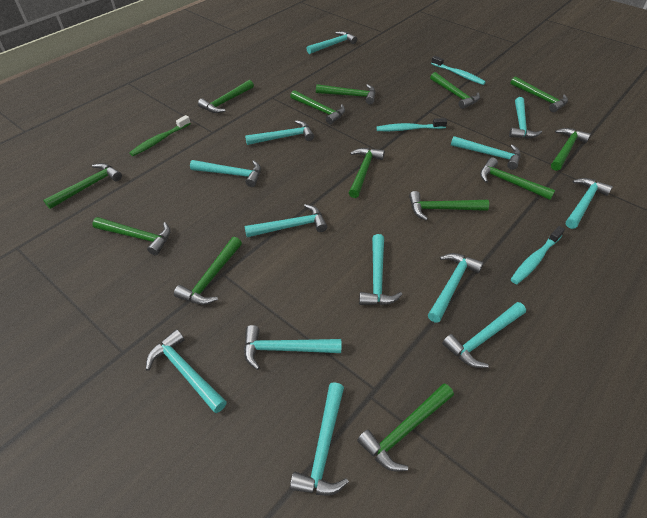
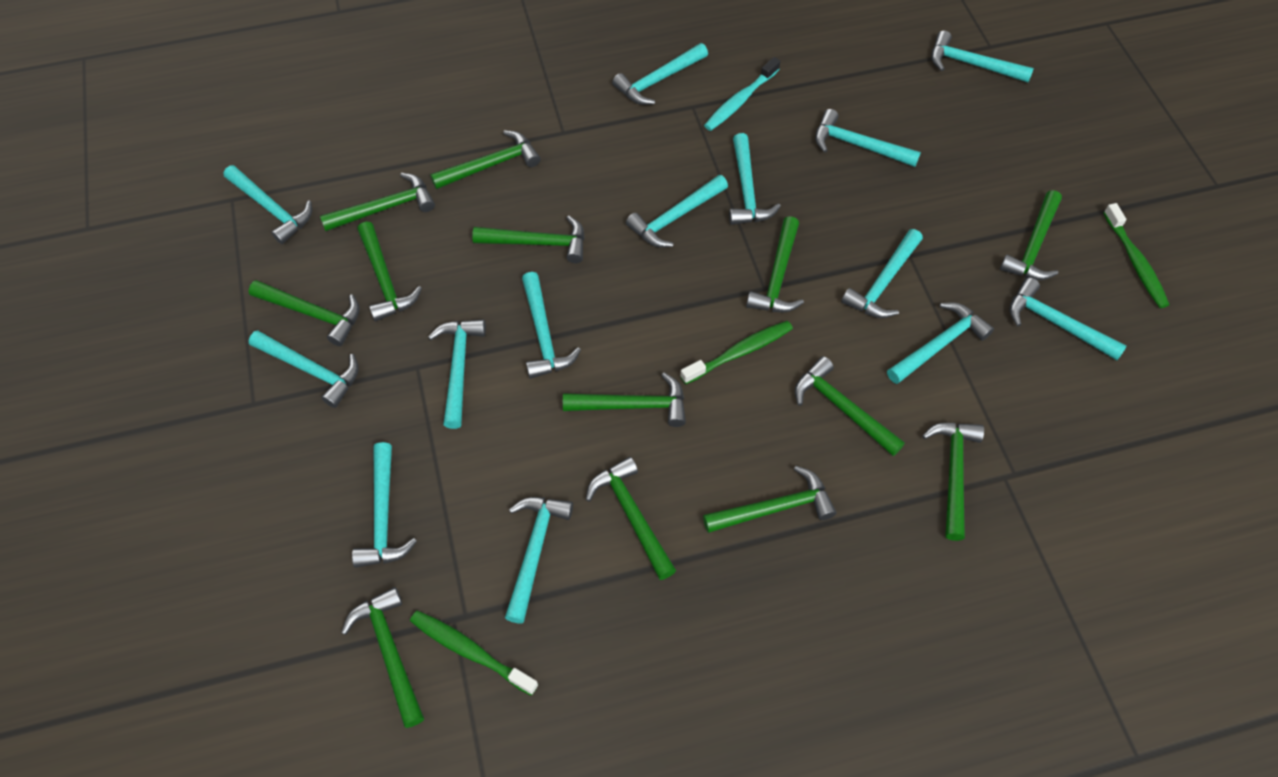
green toothbrush: 1 -> 3
turquoise hammer: 13 -> 14
turquoise toothbrush: 3 -> 1

